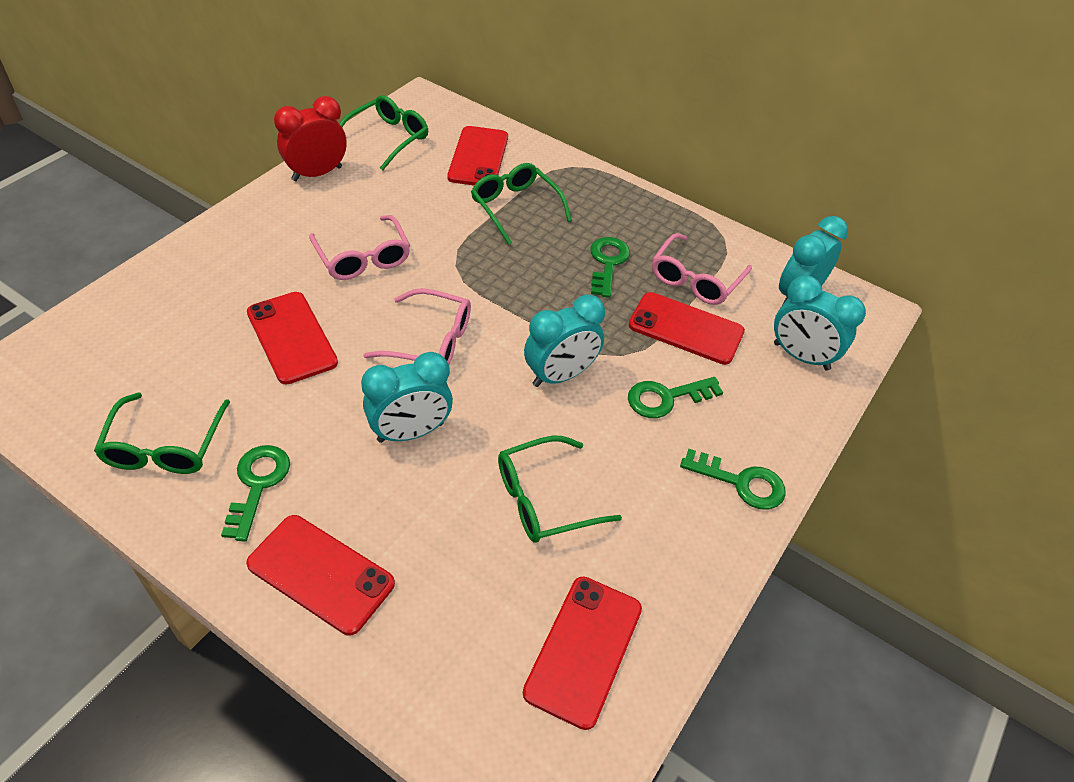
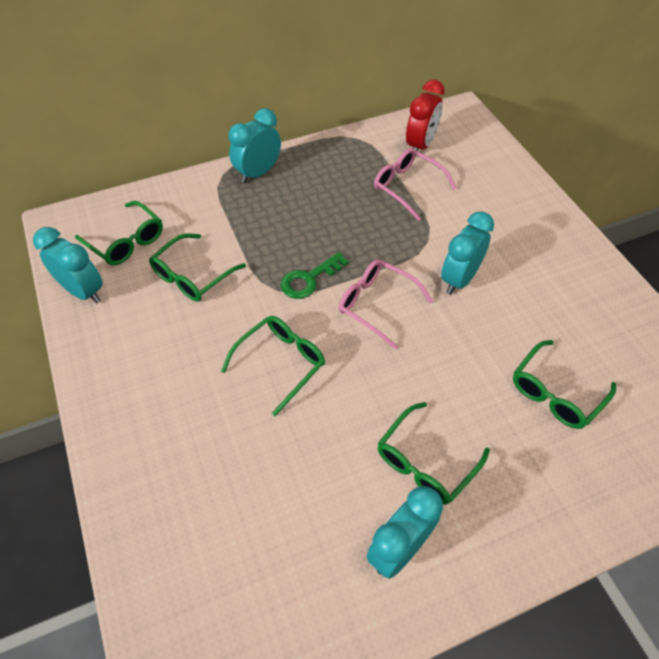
green glasses: 4 -> 5
green key: 4 -> 1
pink glasses: 3 -> 2
red phone: 5 -> 0

